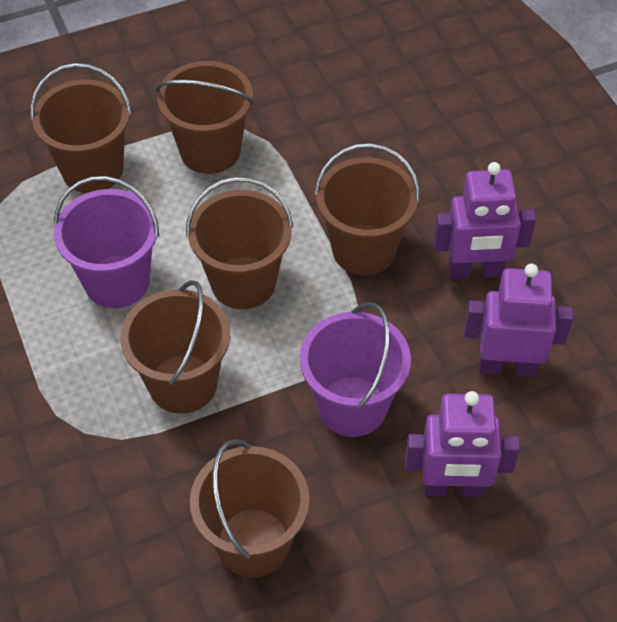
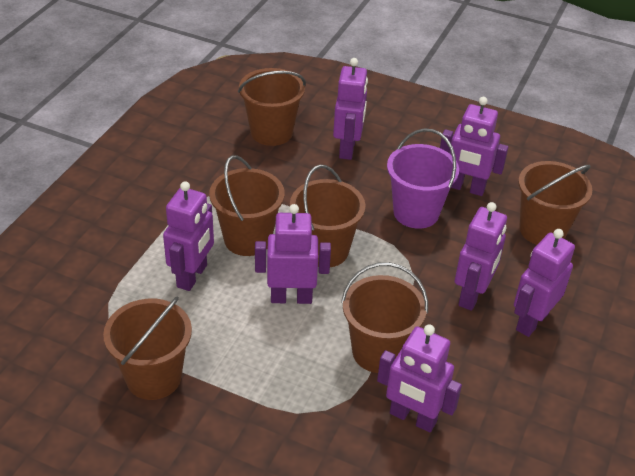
purple bucket: 2 -> 1
purple robot: 3 -> 7

